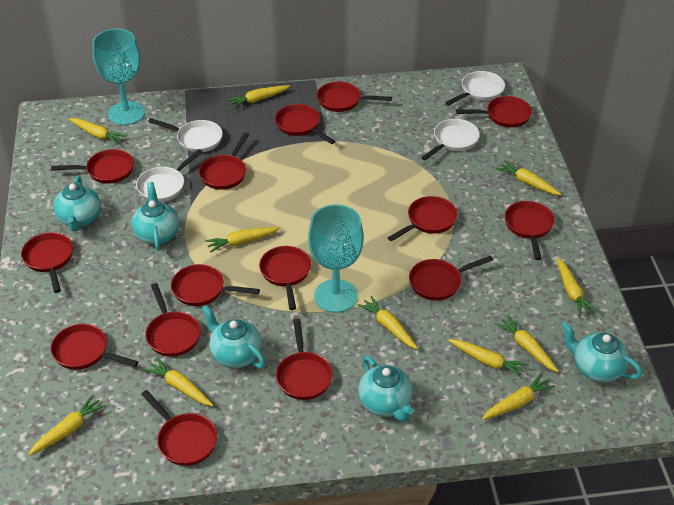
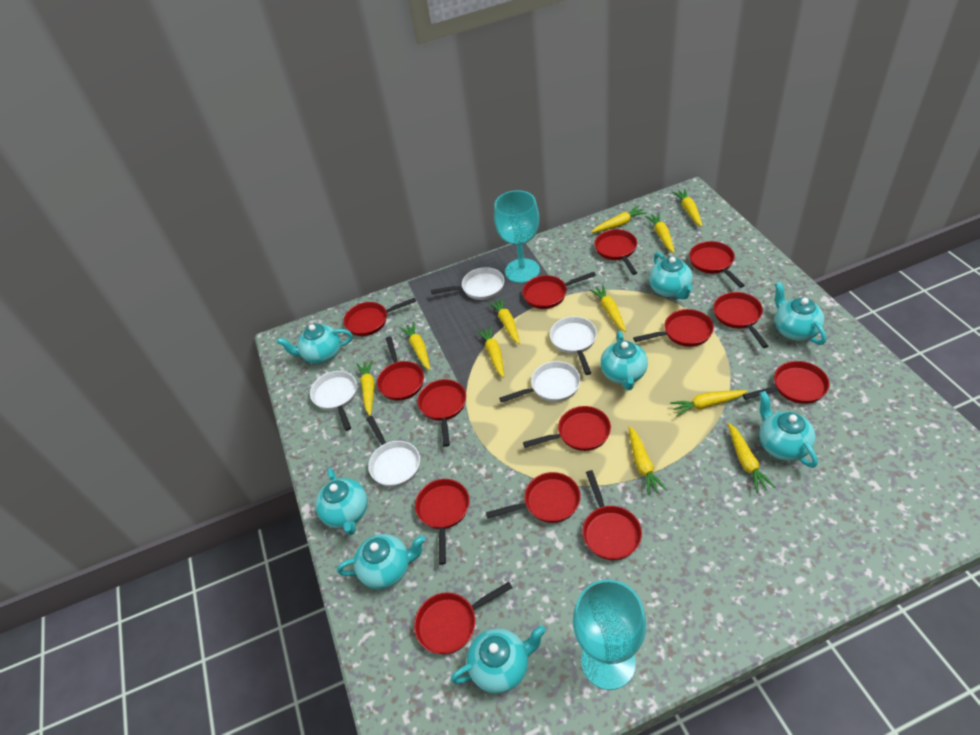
red pan: 15 -> 14
turquoise teapot: 5 -> 8
white pan: 4 -> 5

